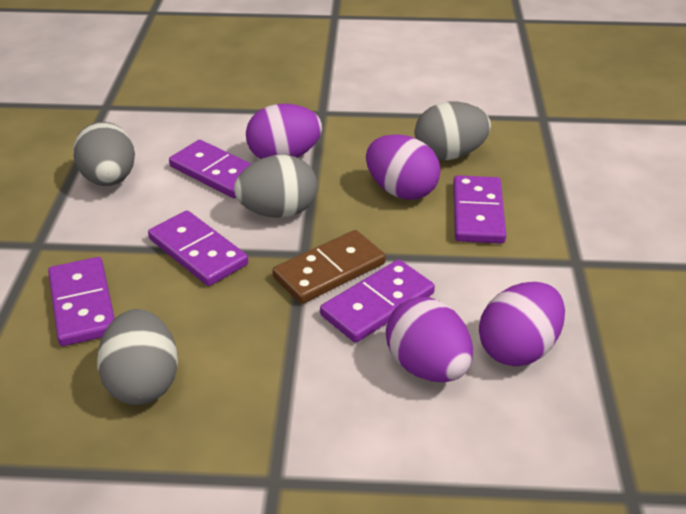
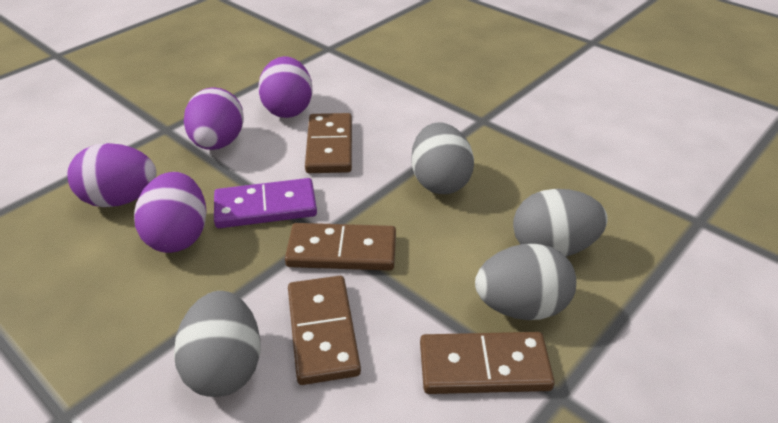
brown domino: 1 -> 4
purple domino: 5 -> 1

